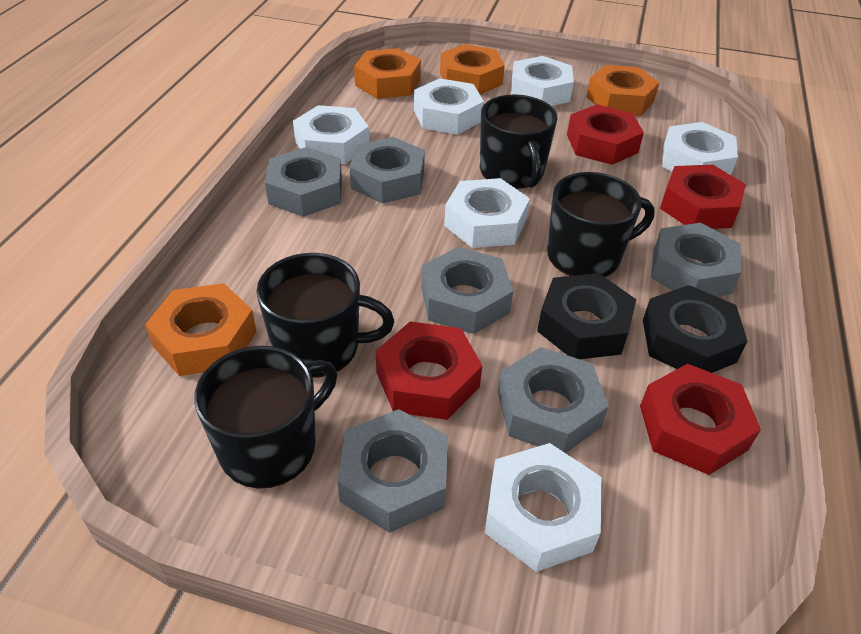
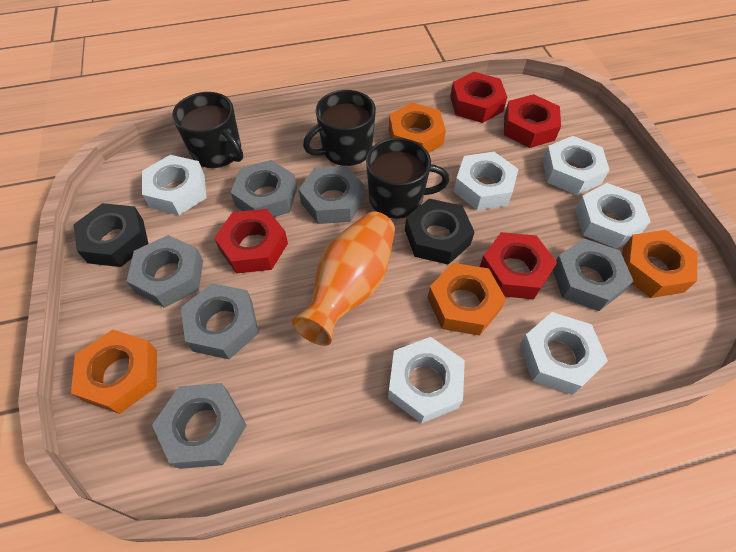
black mug: 4 -> 3
orange vase: 0 -> 1

